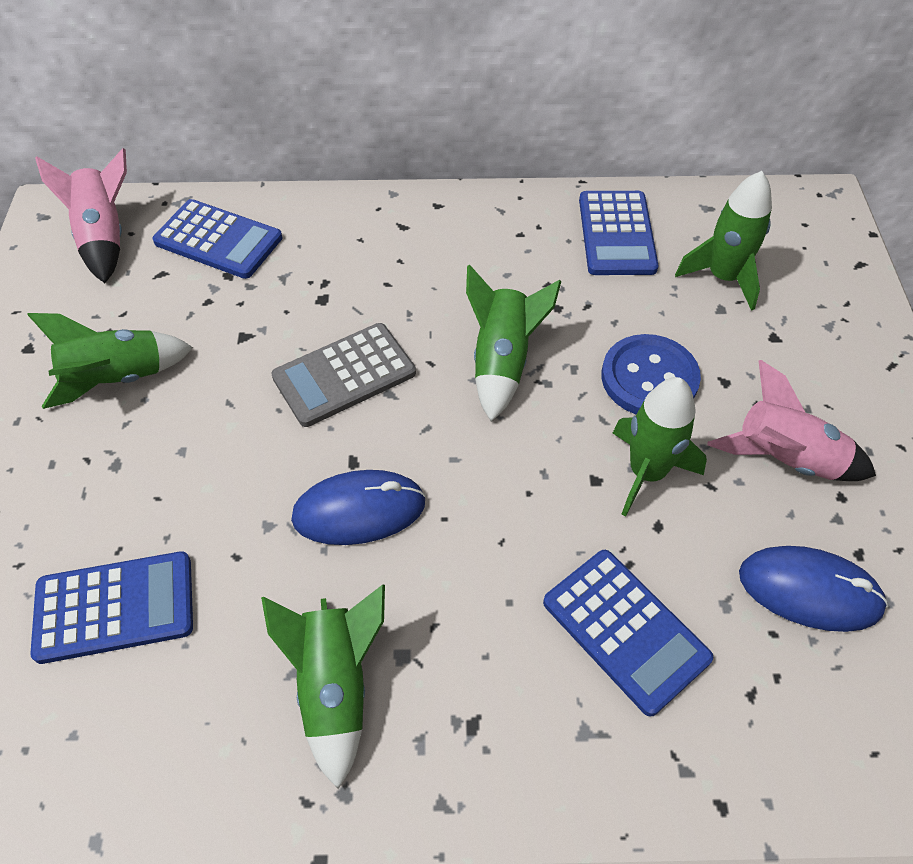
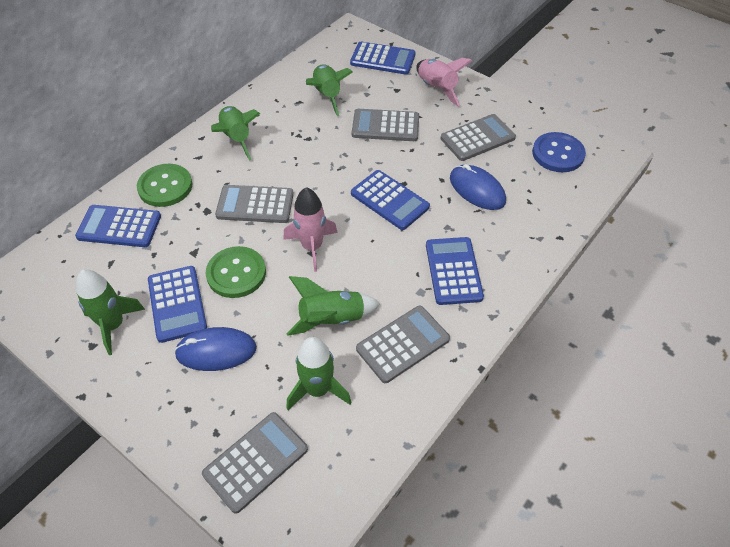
blue calculator: 4 -> 5
green button: 0 -> 2
grey calculator: 1 -> 5

